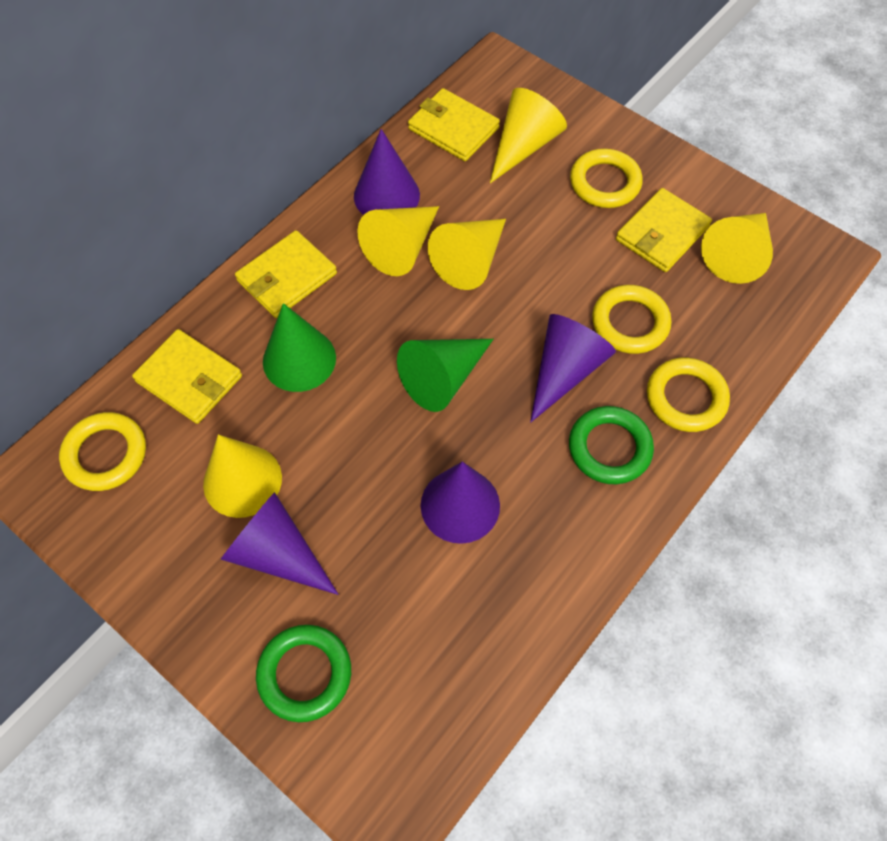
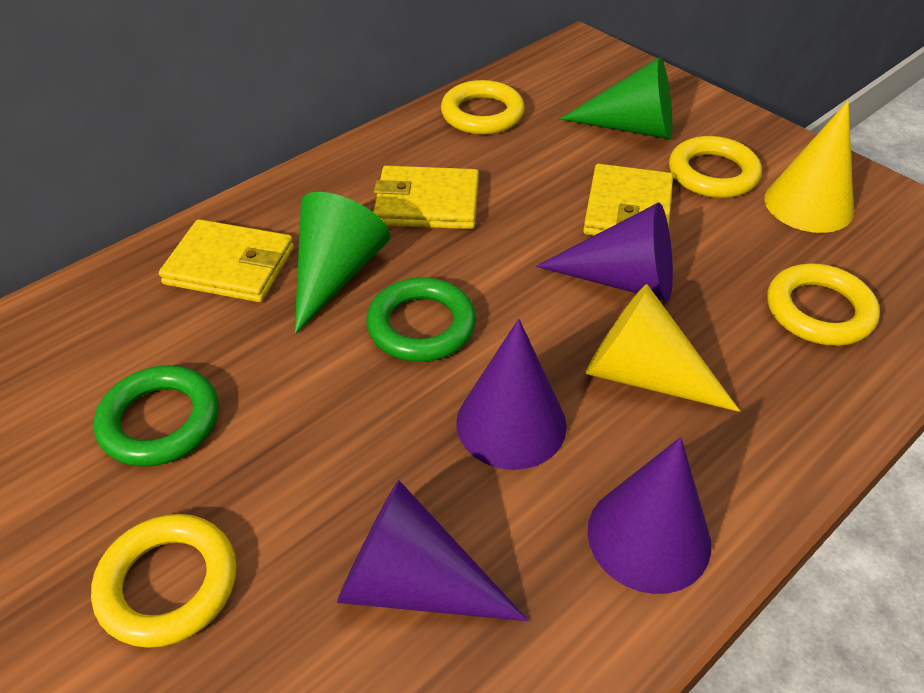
yellow cone: 5 -> 2
yellow wallet: 4 -> 3

